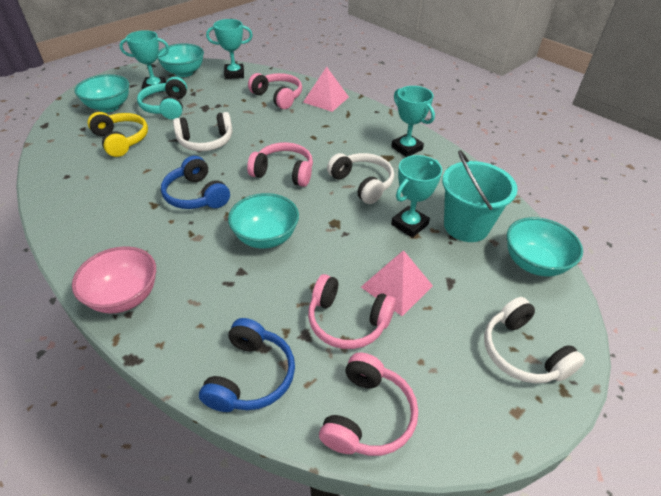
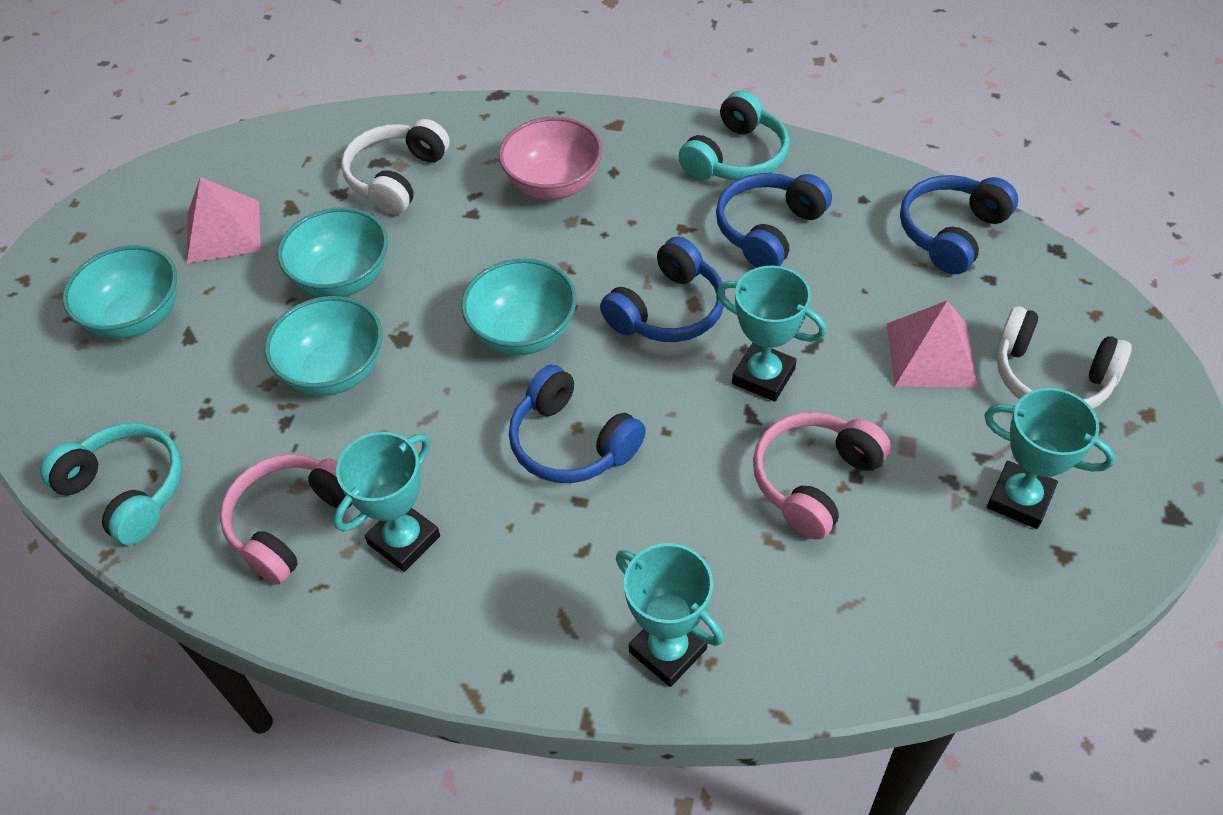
blue headphones: 2 -> 4
pink headphones: 4 -> 2
turquoise bucket: 1 -> 0
turquoise headphones: 1 -> 2
white headphones: 3 -> 2
yellow headphones: 1 -> 0

